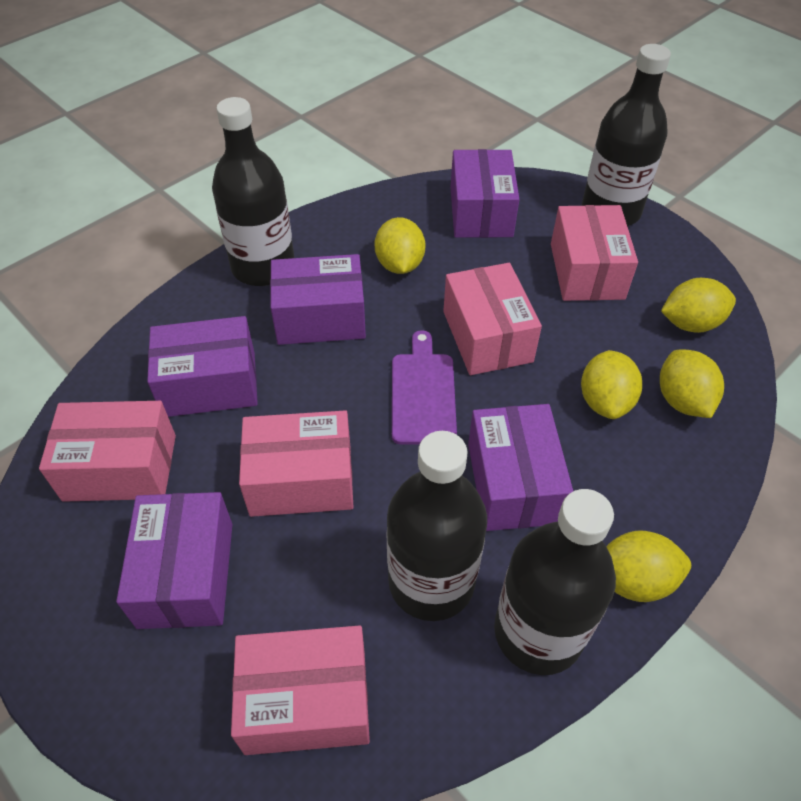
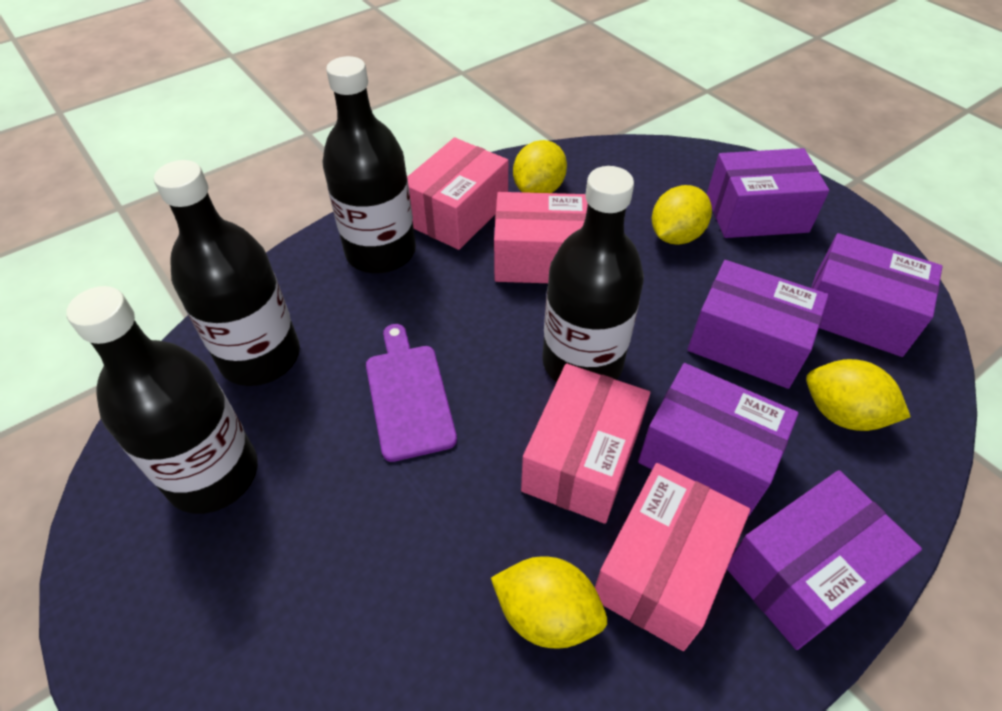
pink box: 5 -> 4
yellow lemon: 5 -> 4

